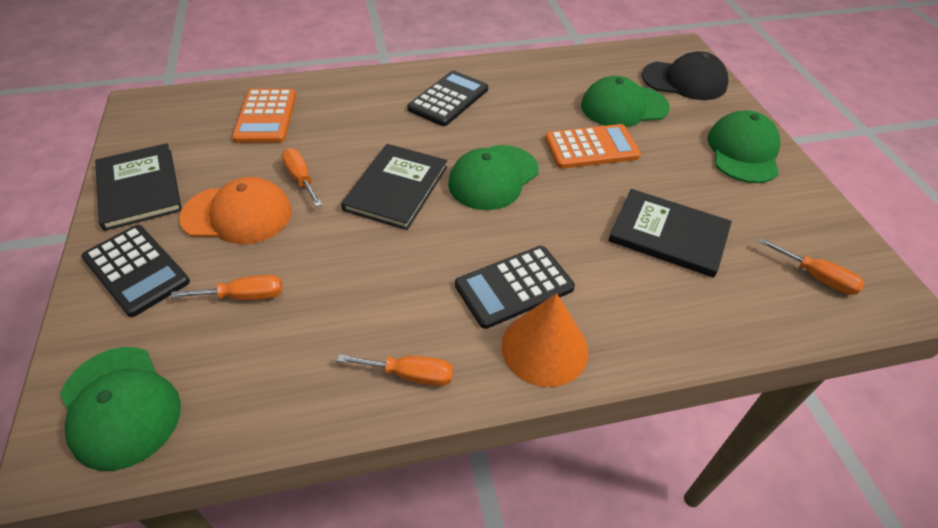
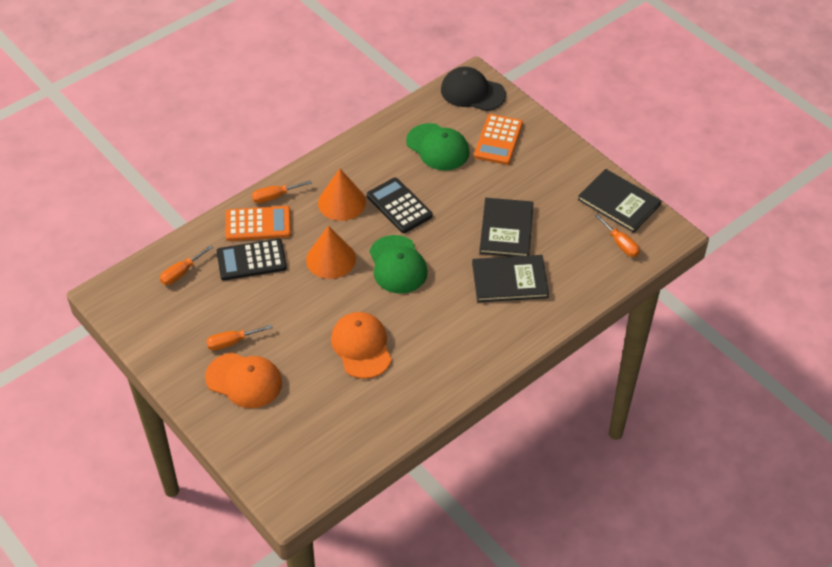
black calculator: 3 -> 2
green cap: 4 -> 2
orange cap: 1 -> 2
orange cone: 1 -> 2

